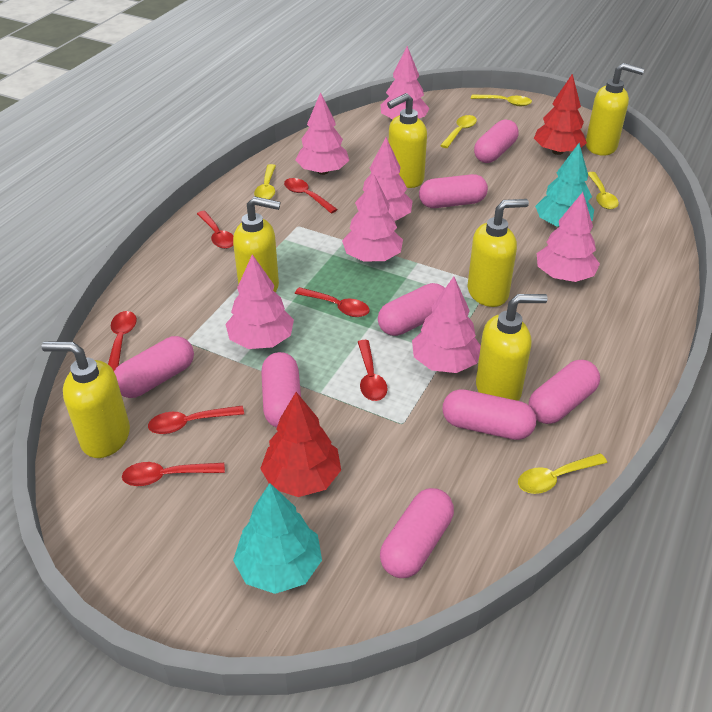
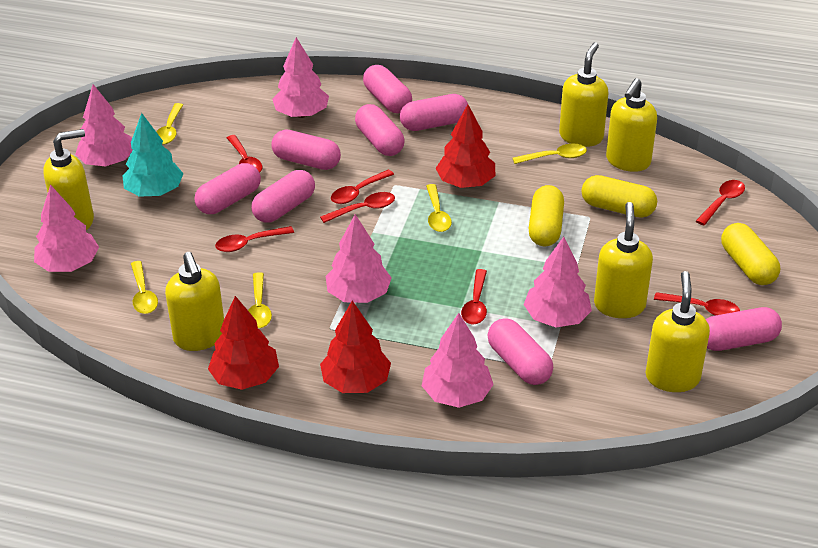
pink tree: 7 -> 6
red tree: 2 -> 3
turquoise tree: 2 -> 1
yellow capsule: 0 -> 3

